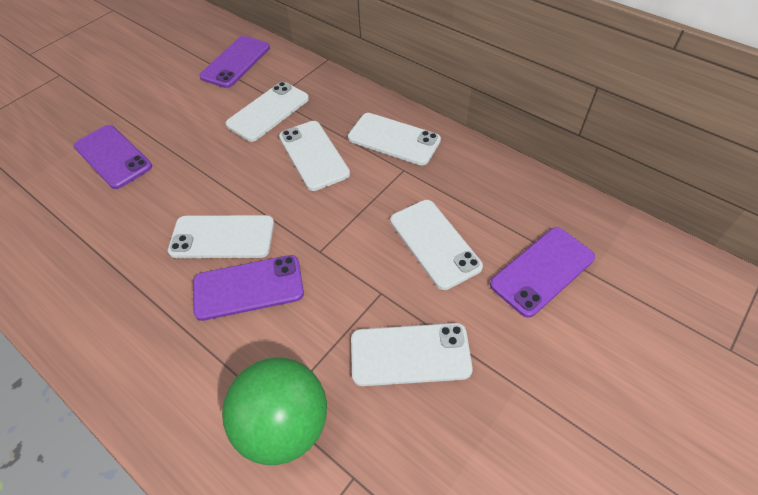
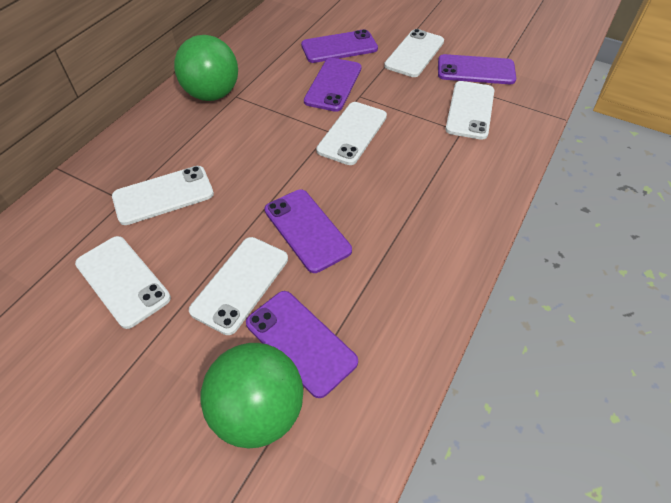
green ball: 1 -> 2
purple phone: 4 -> 5

